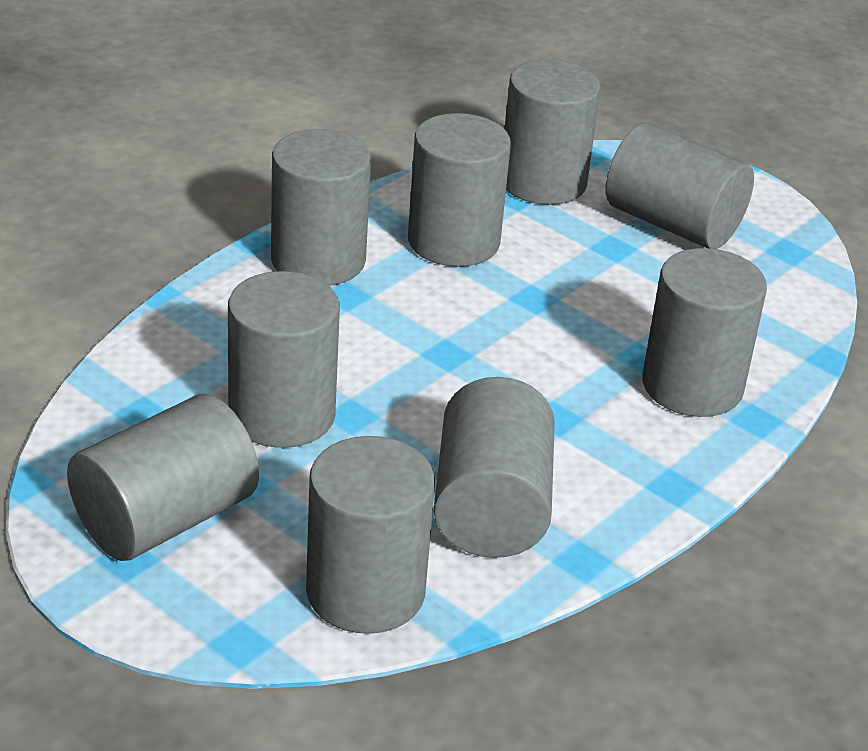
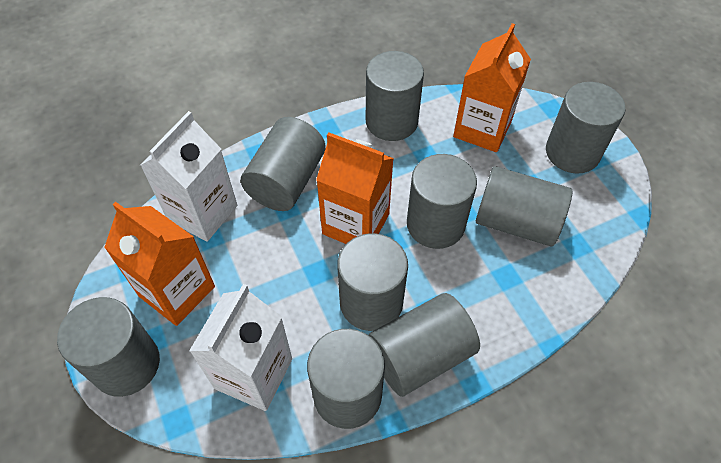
orange carton: 0 -> 3
white carton: 0 -> 2

